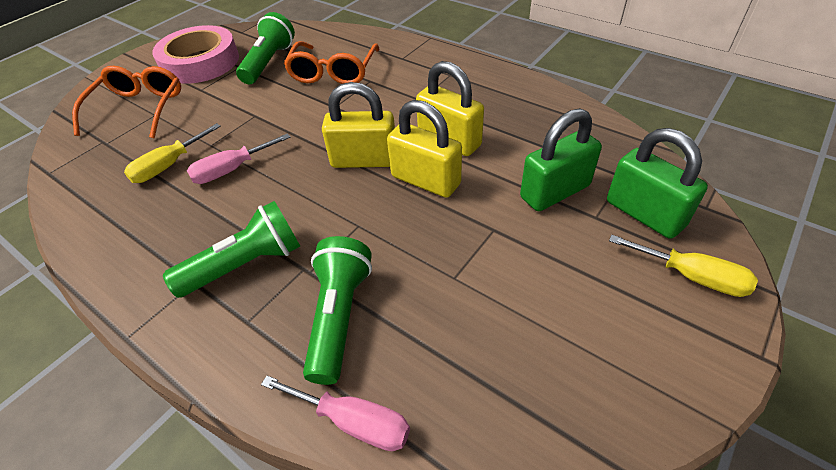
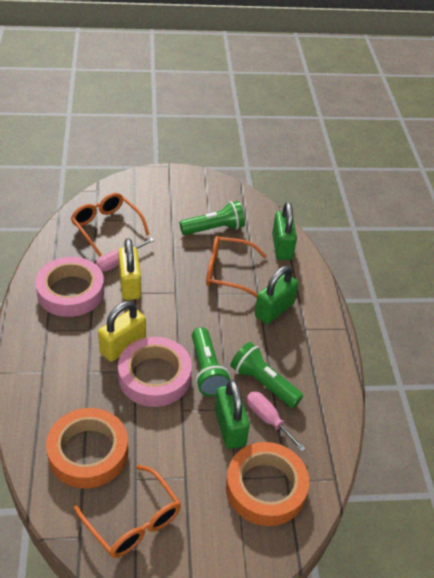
green padlock: 2 -> 3
orange glasses: 2 -> 3
orange tape: 0 -> 2
pink tape: 1 -> 2
yellow padlock: 3 -> 2
yellow screwdriver: 2 -> 0

